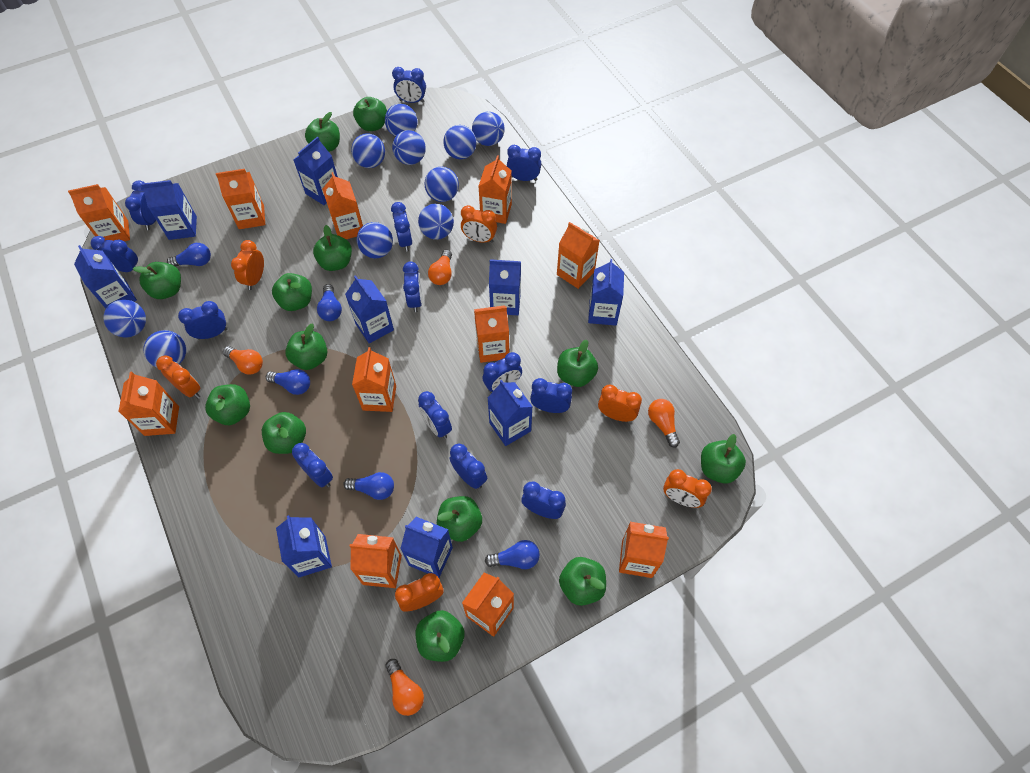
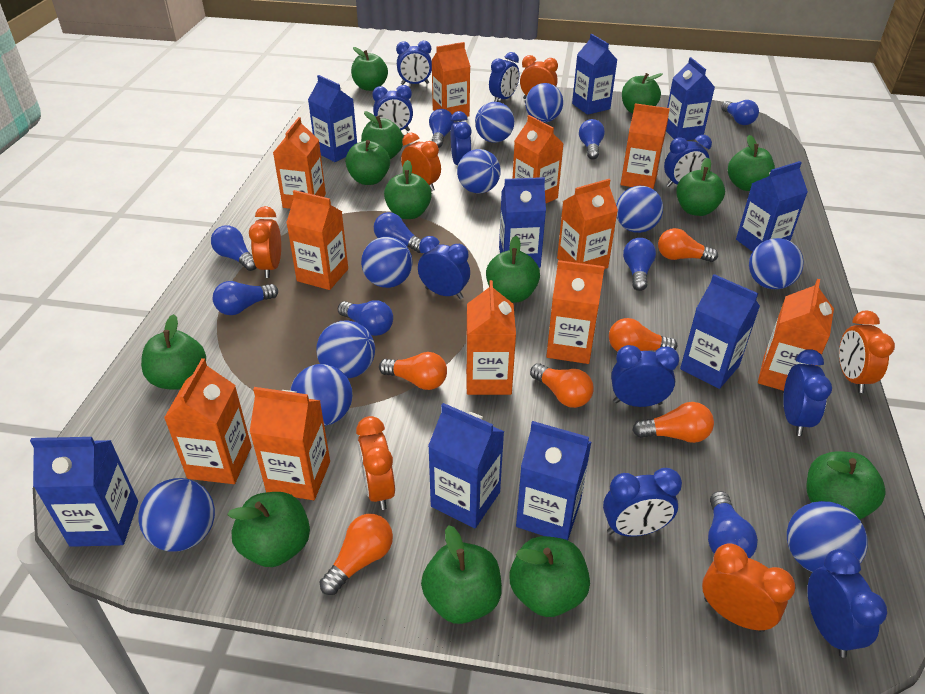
blue clock: 13 -> 10
blue light bulb: 5 -> 9
orange light bulb: 4 -> 6

